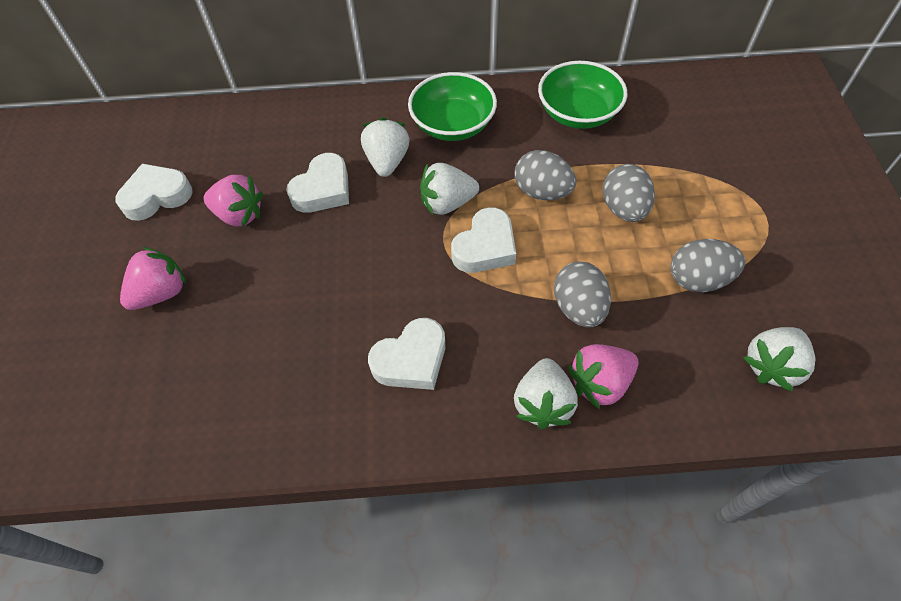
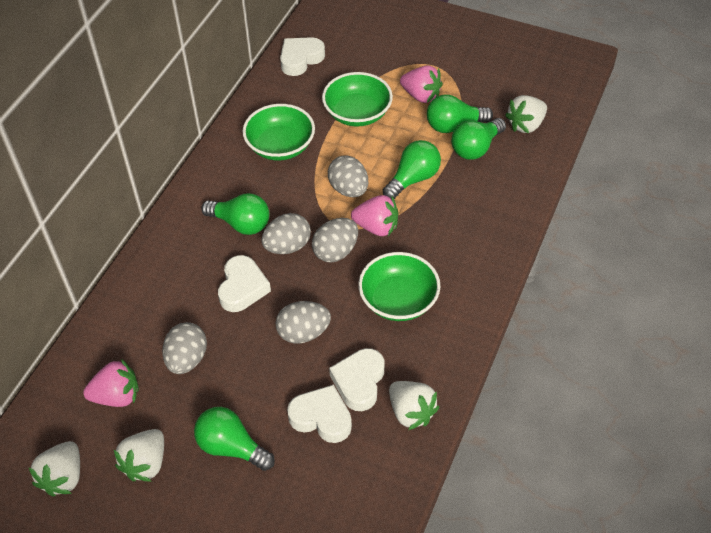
green bowl: 2 -> 3
green light bulb: 0 -> 5
grey egg: 4 -> 5

